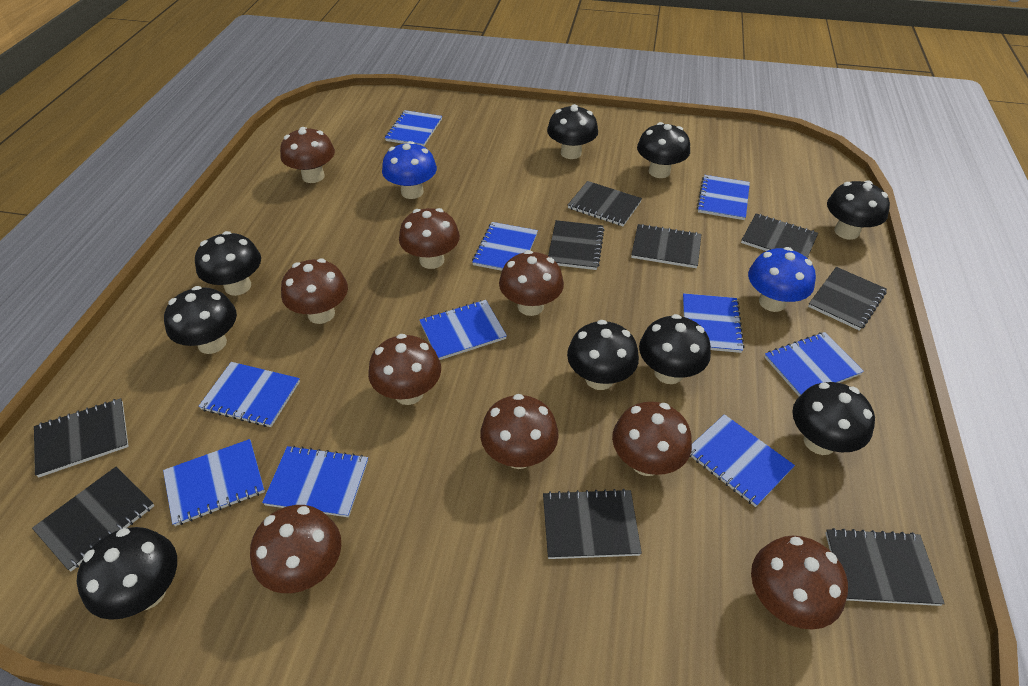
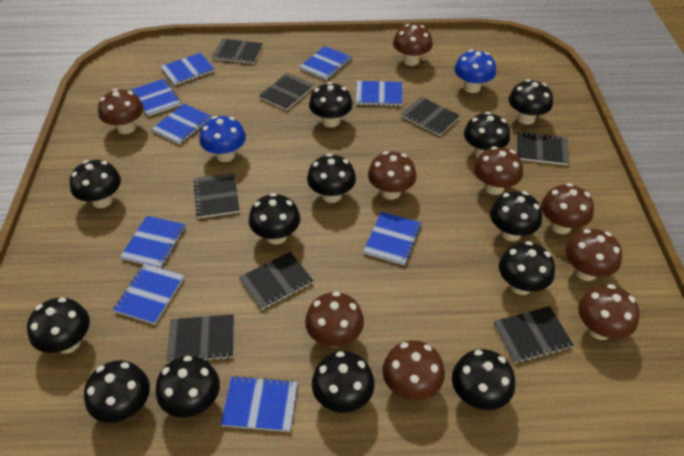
black mushroom: 9 -> 13
black notebook: 9 -> 8
blue notebook: 10 -> 9

